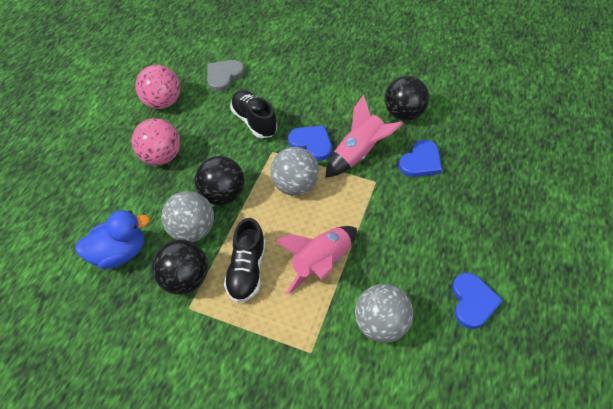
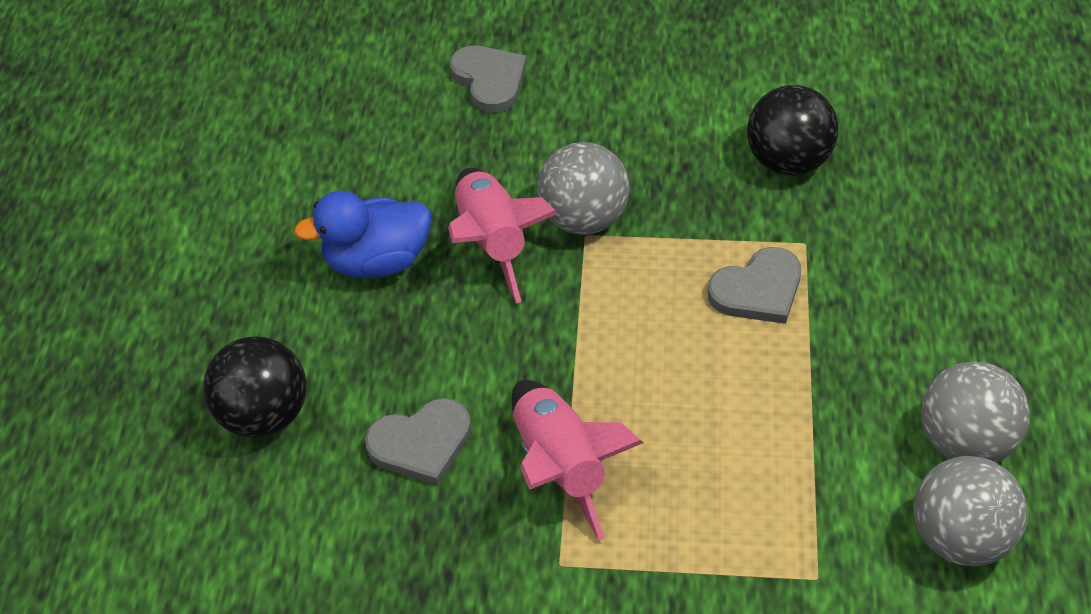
black ball: 3 -> 2
black shoe: 2 -> 0
blue heart: 3 -> 0
grey heart: 1 -> 3
pink ball: 2 -> 0

